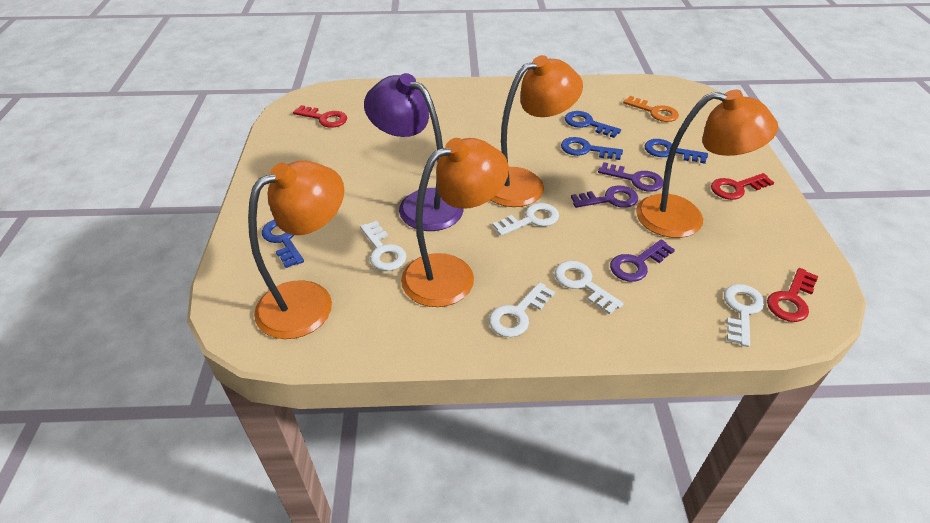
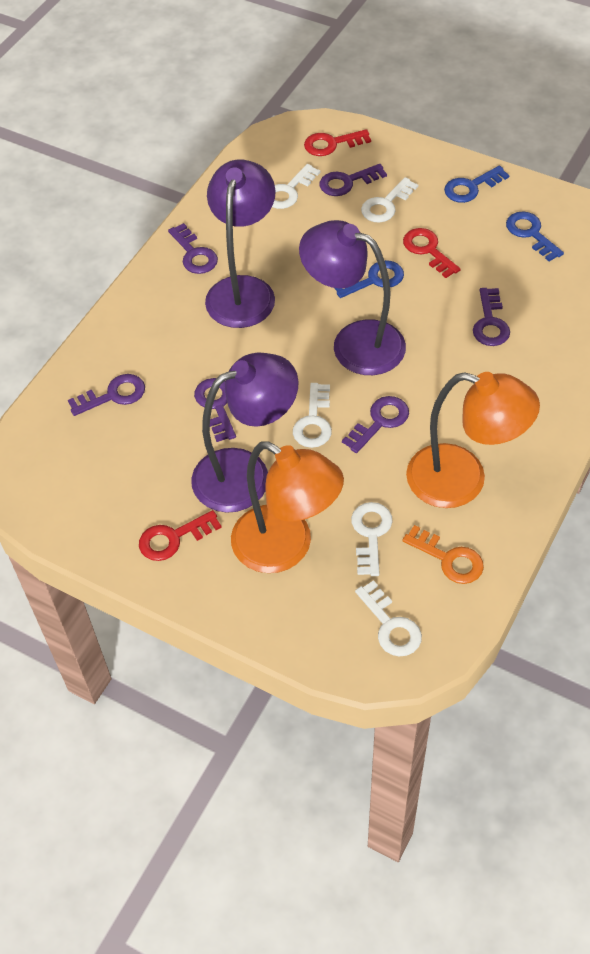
blue key: 4 -> 3
orange lamp: 4 -> 2
purple key: 3 -> 6
purple lamp: 1 -> 3

